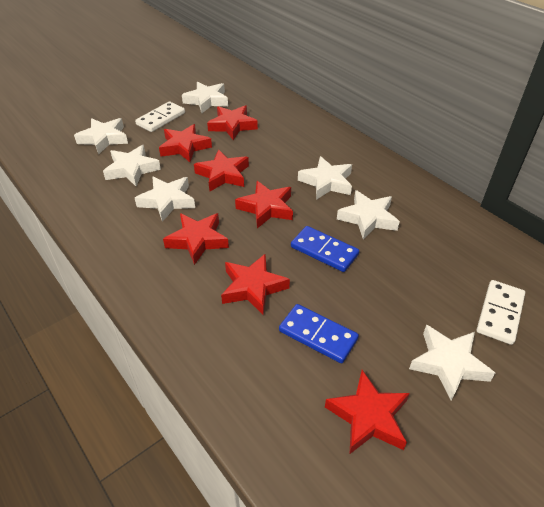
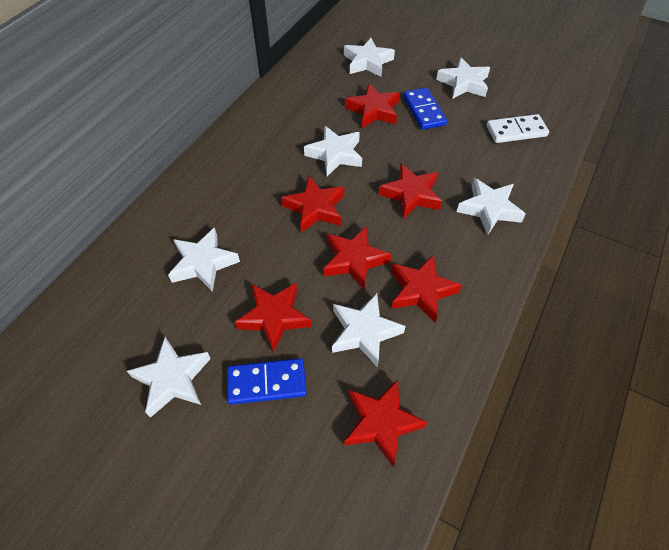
white domino: 2 -> 1

